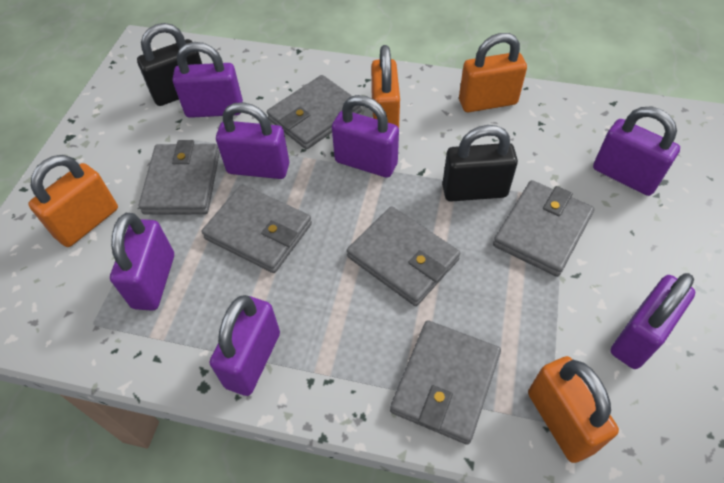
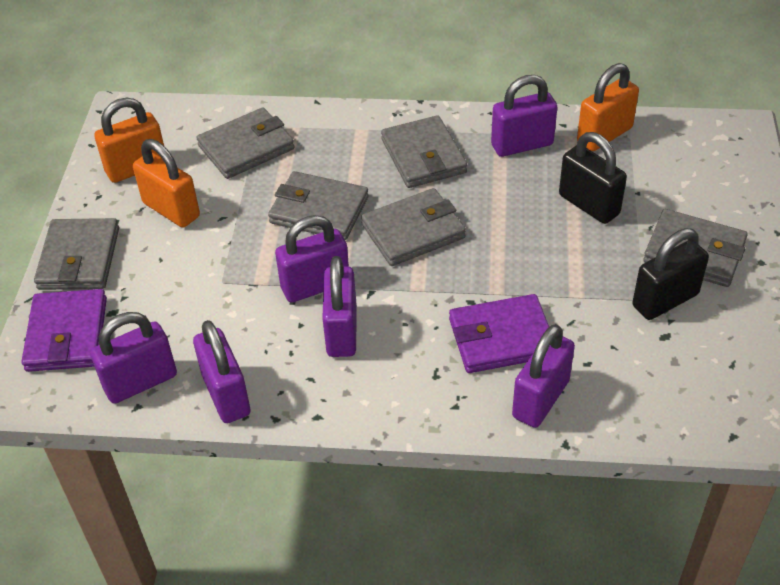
orange padlock: 4 -> 3
purple padlock: 7 -> 6
purple wallet: 0 -> 2

